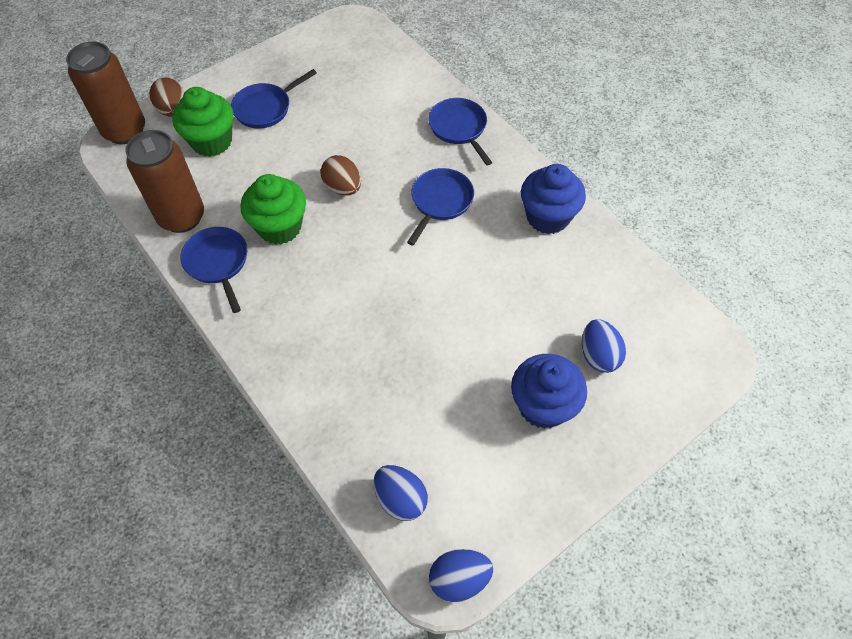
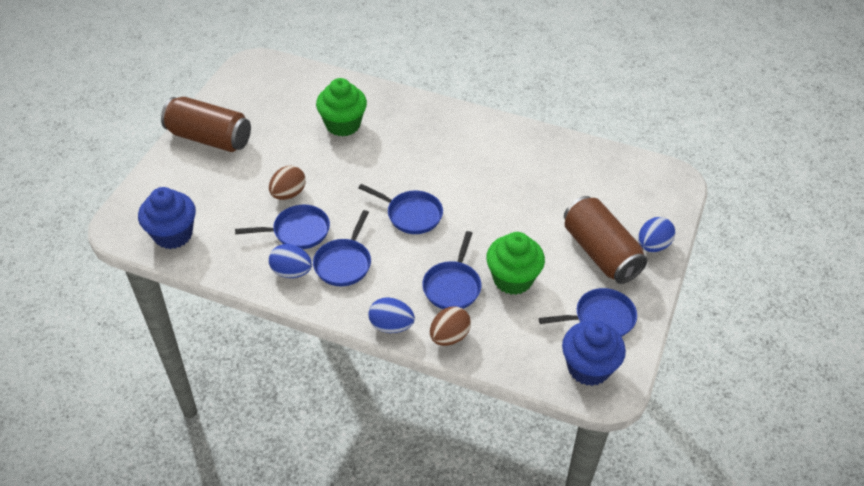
blue pan: 4 -> 5

